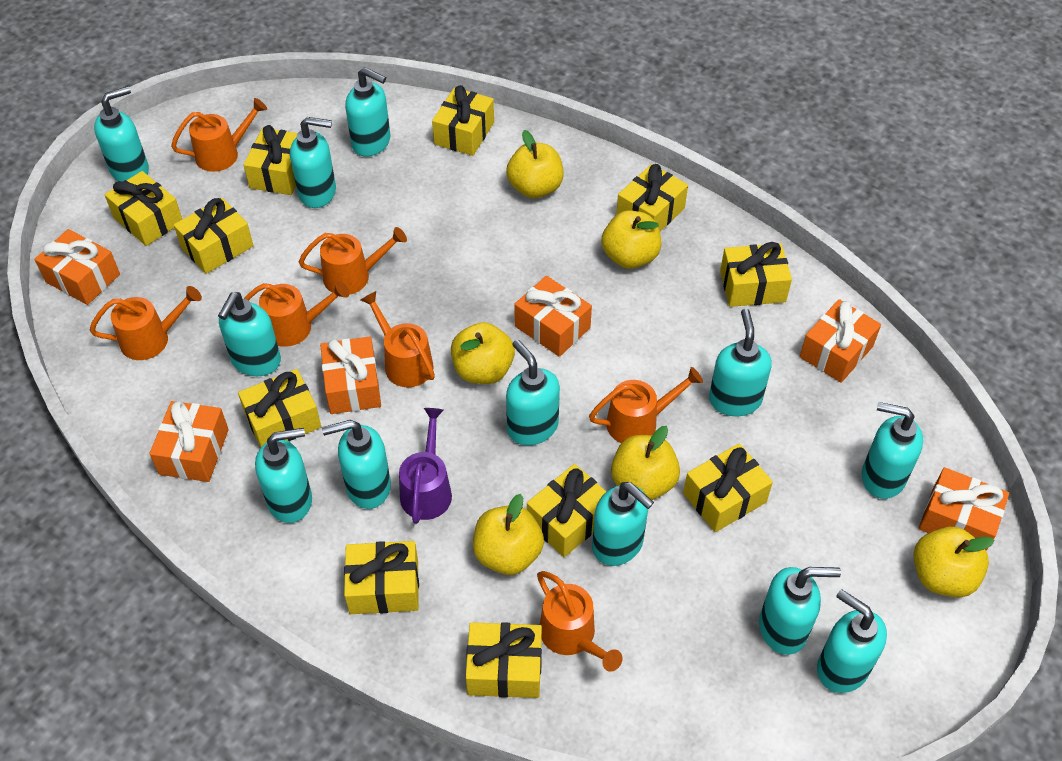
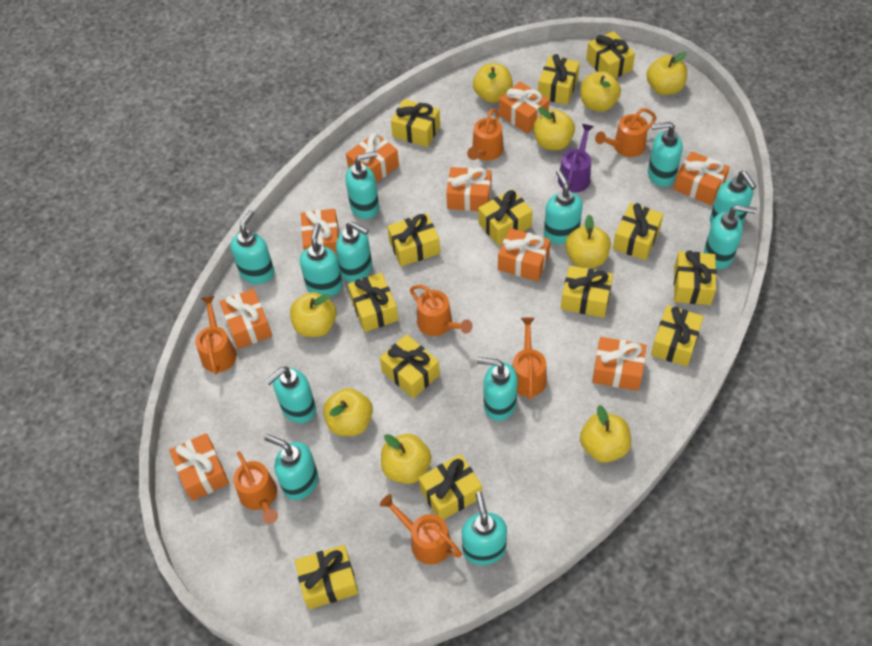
orange gift: 6 -> 9
yellow apple: 6 -> 9
yellow gift: 11 -> 13

